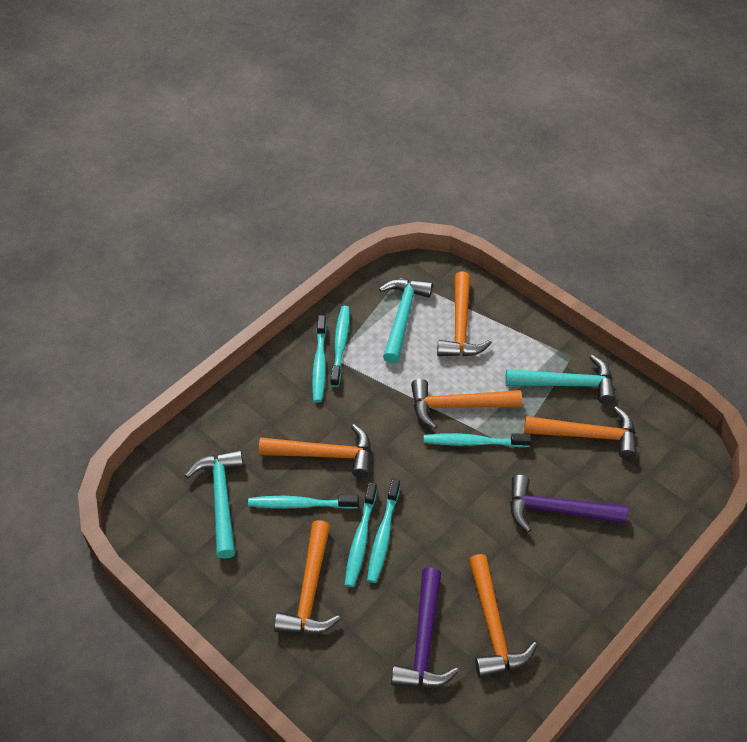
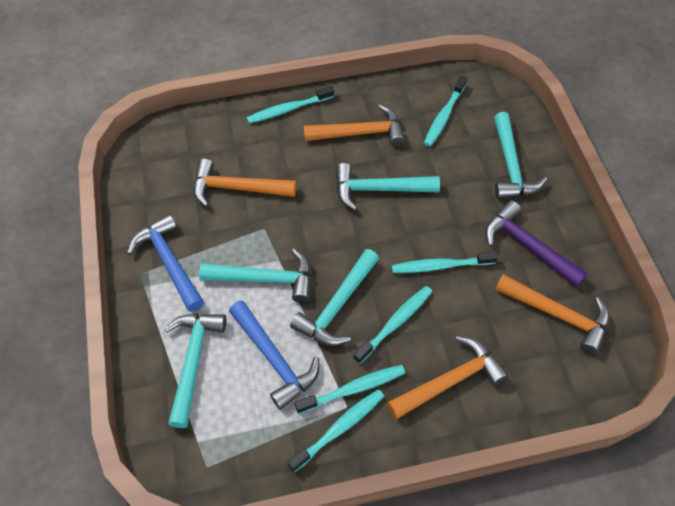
blue hammer: 0 -> 2
orange hammer: 6 -> 4
purple hammer: 2 -> 1
turquoise hammer: 3 -> 5

